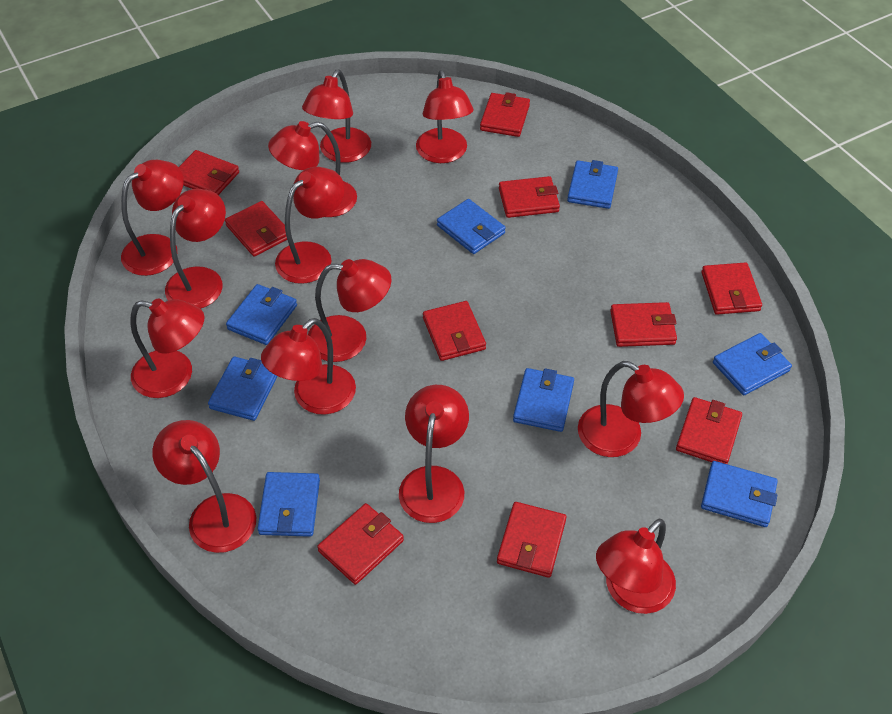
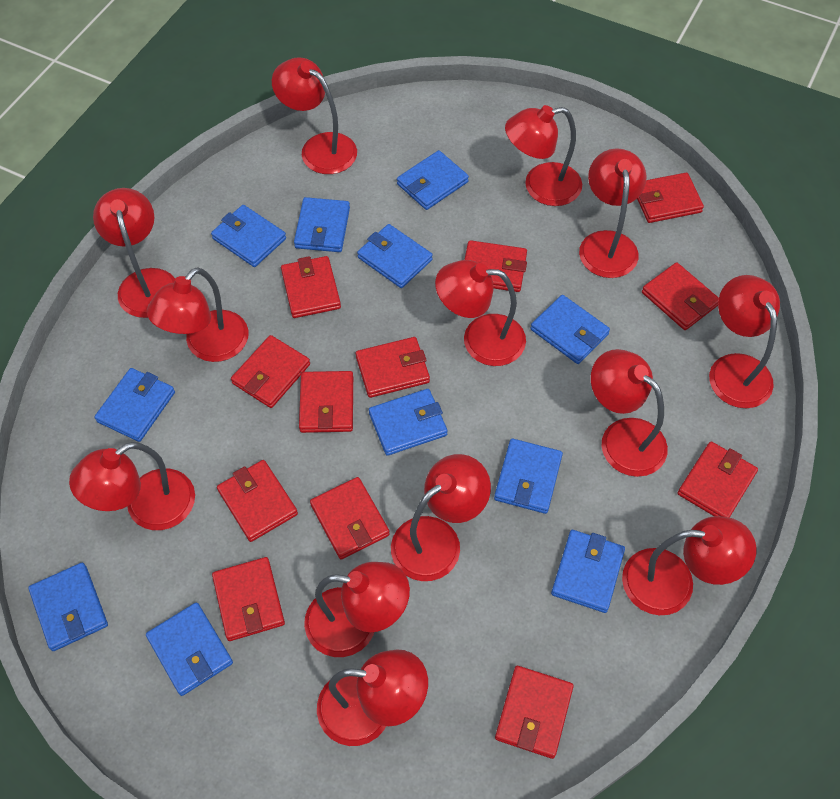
blue wallet: 8 -> 11
red wallet: 10 -> 12

